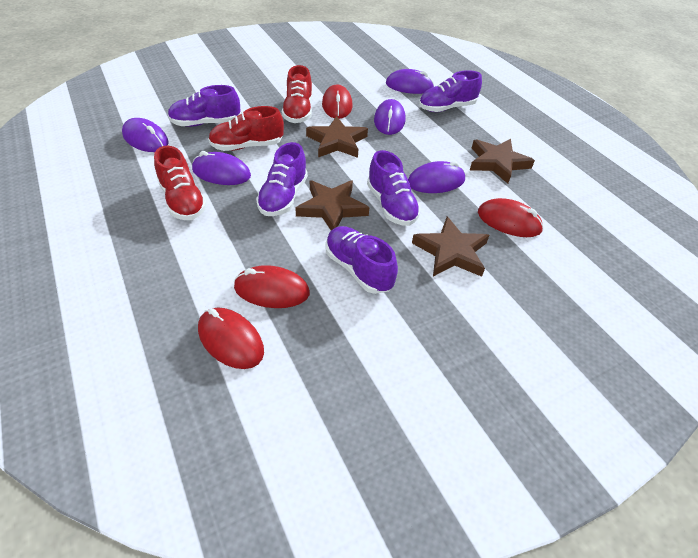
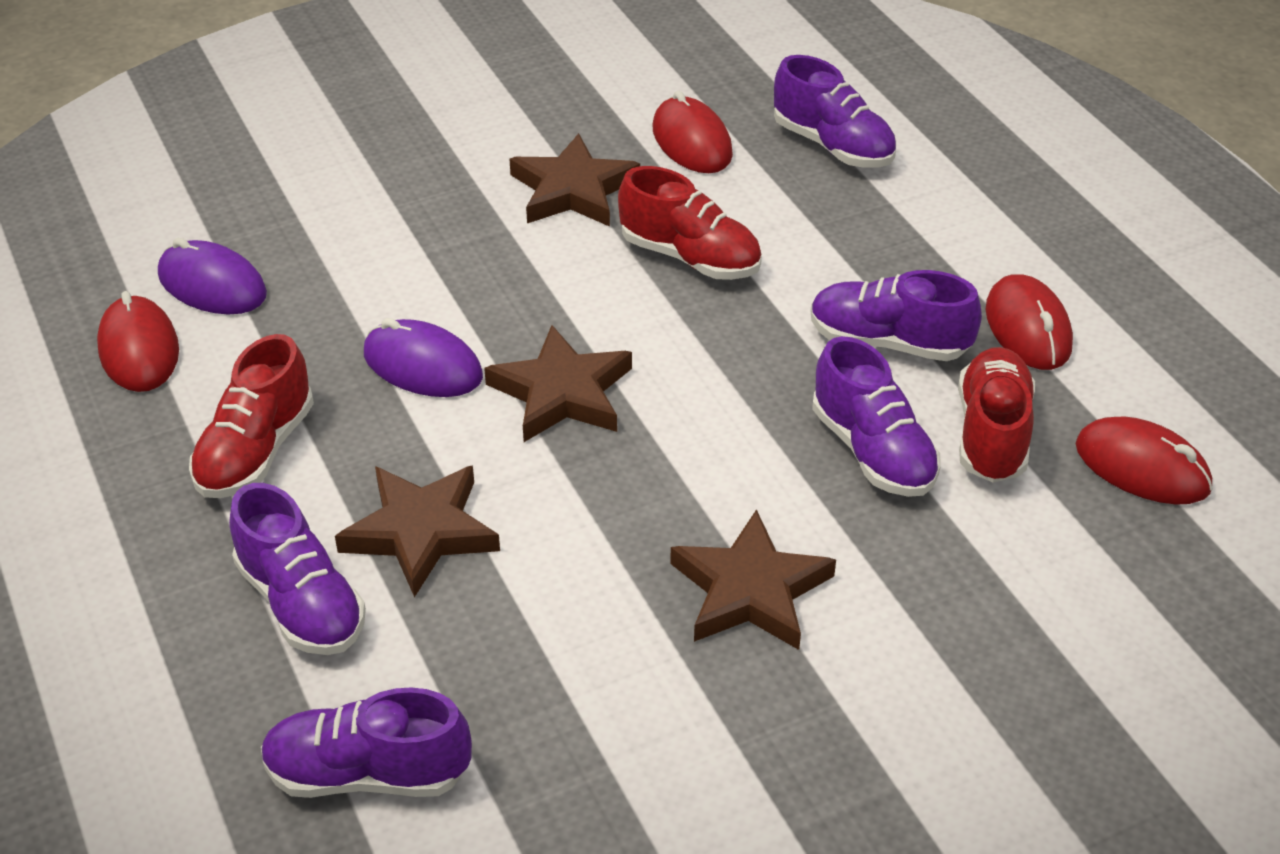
purple mouse: 5 -> 2

